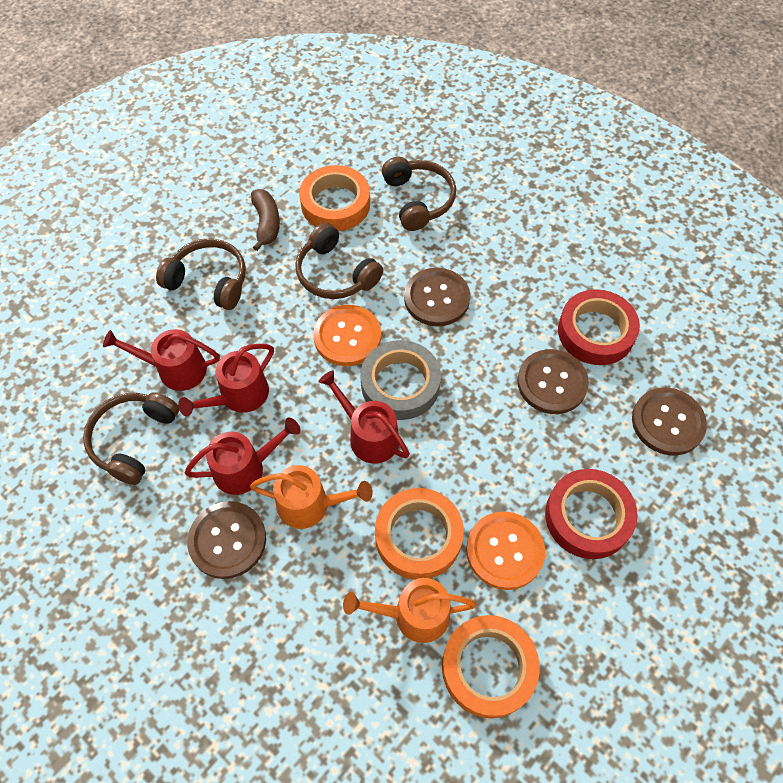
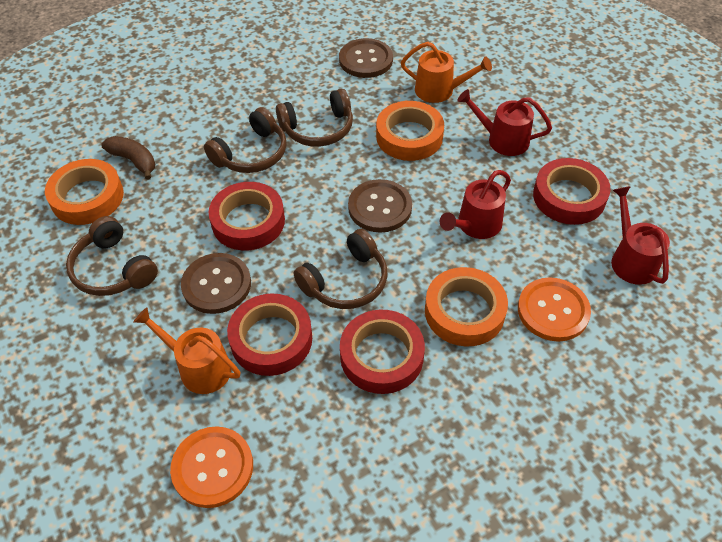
brown button: 4 -> 3
grey tape: 1 -> 0
red tape: 2 -> 4
red watering can: 4 -> 3

